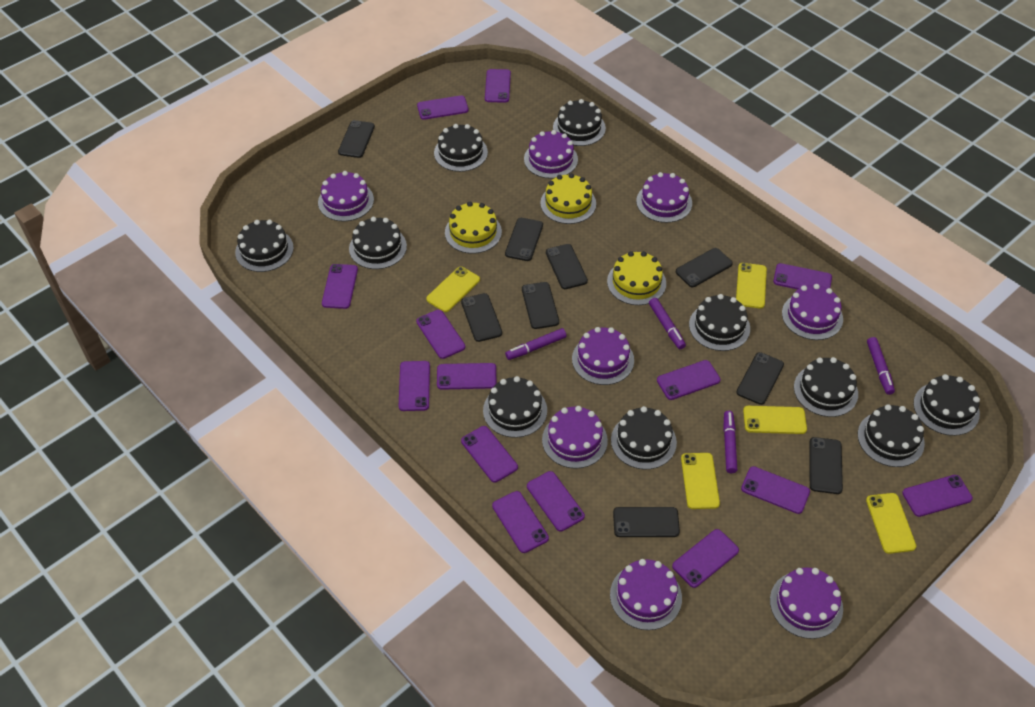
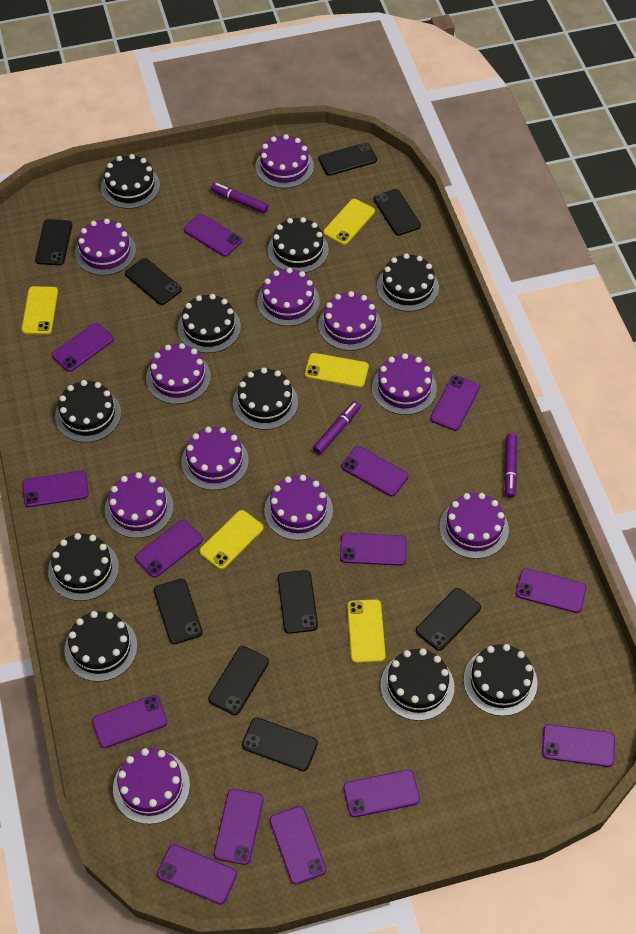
purple cake: 8 -> 11
purple marker: 4 -> 3
yellow cake: 3 -> 0

